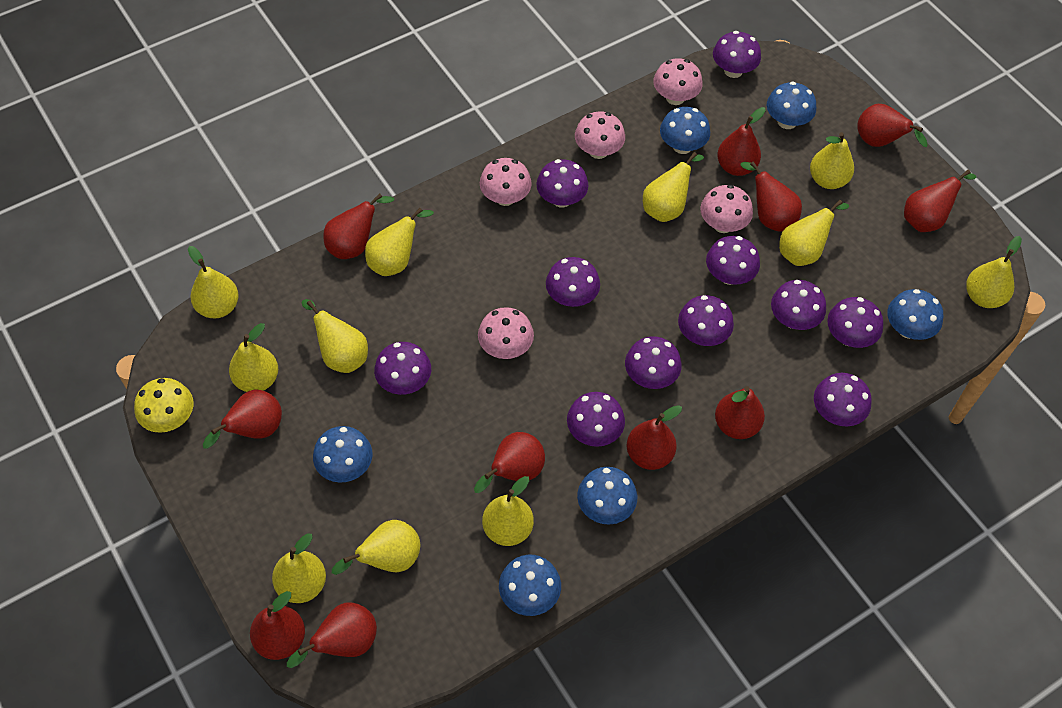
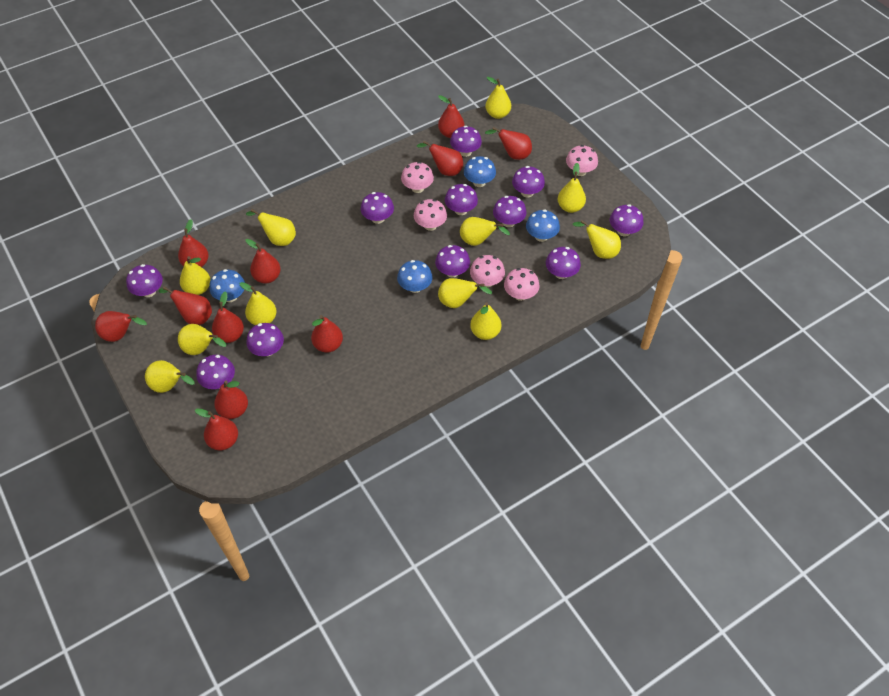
blue mushroom: 6 -> 4
yellow mushroom: 1 -> 0

